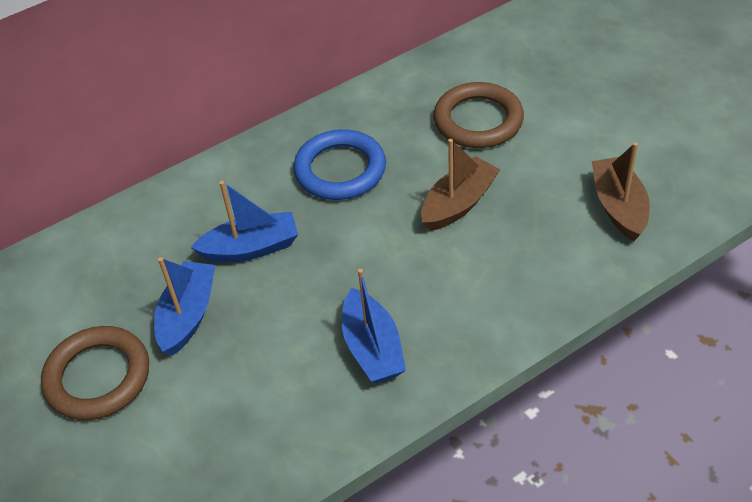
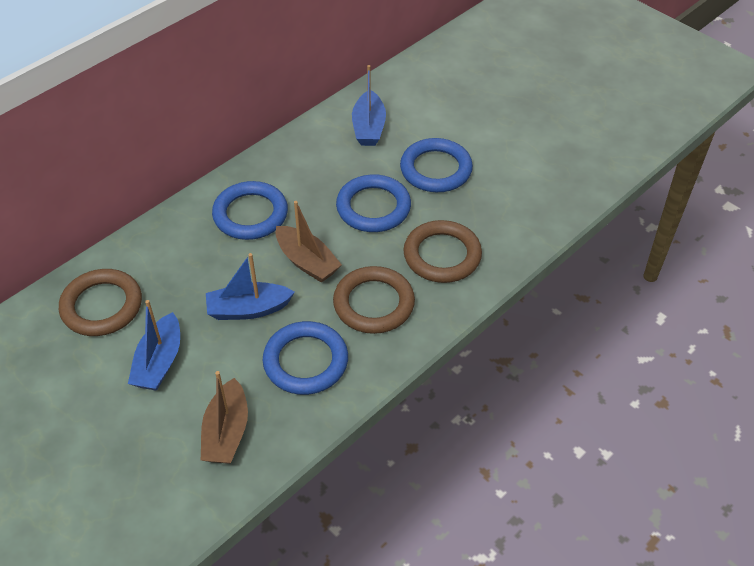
blue ring: 1 -> 4
brown ring: 2 -> 3

